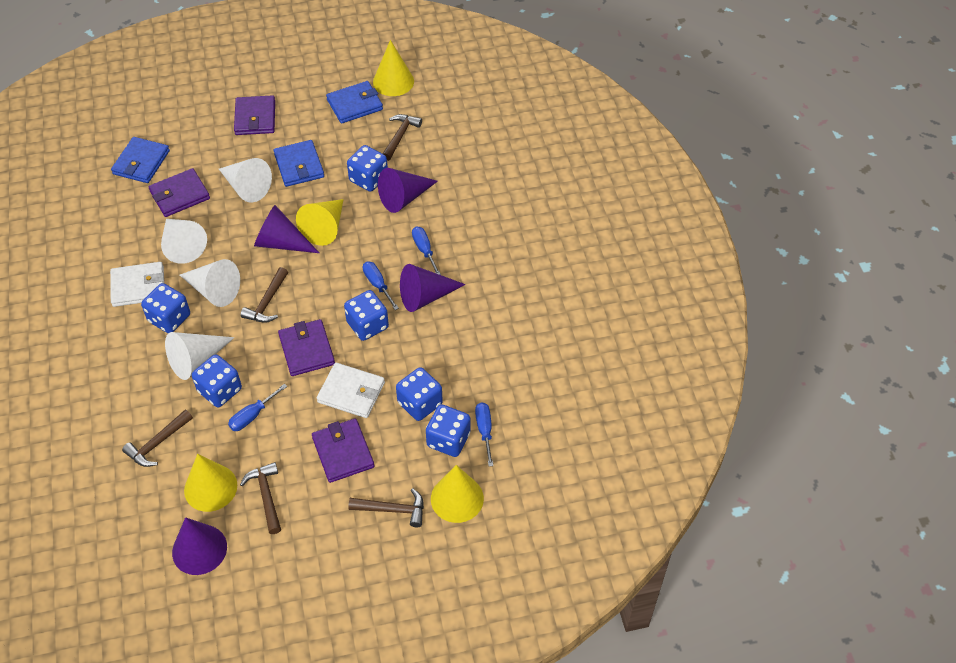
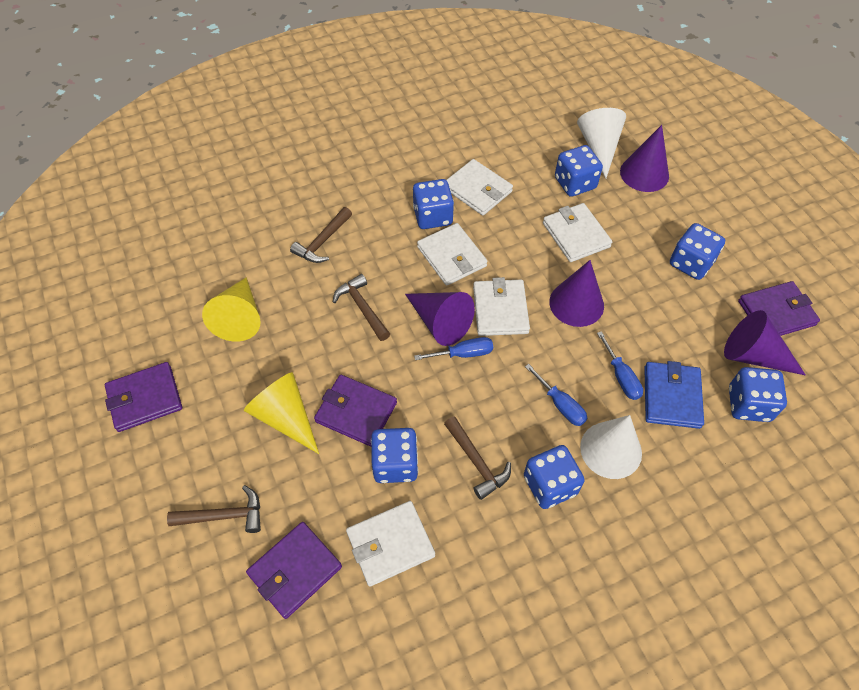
blue screwdriver: 4 -> 3
blue wallet: 3 -> 1
brown hammer: 5 -> 4
white cone: 4 -> 2
white wallet: 2 -> 5
yellow cone: 4 -> 2

